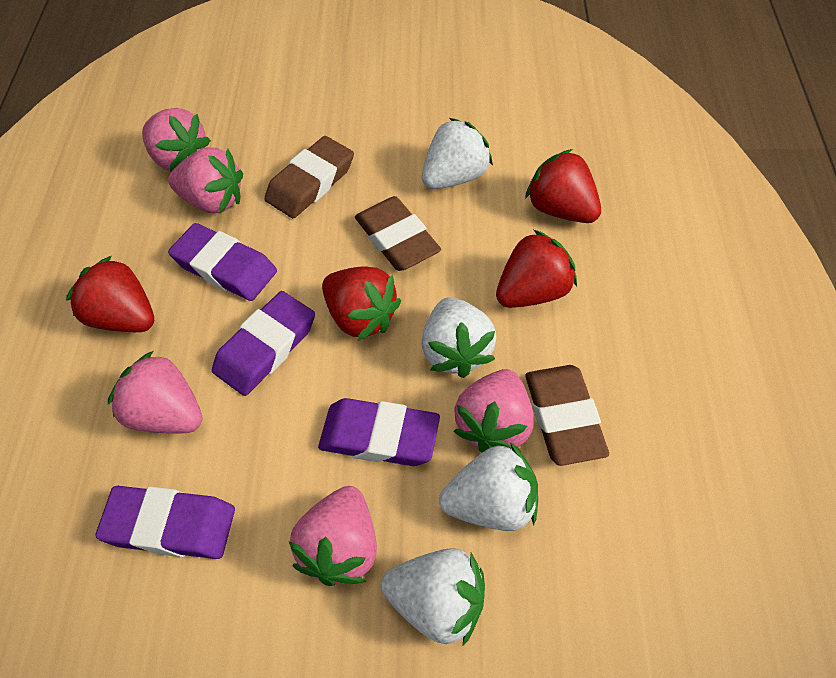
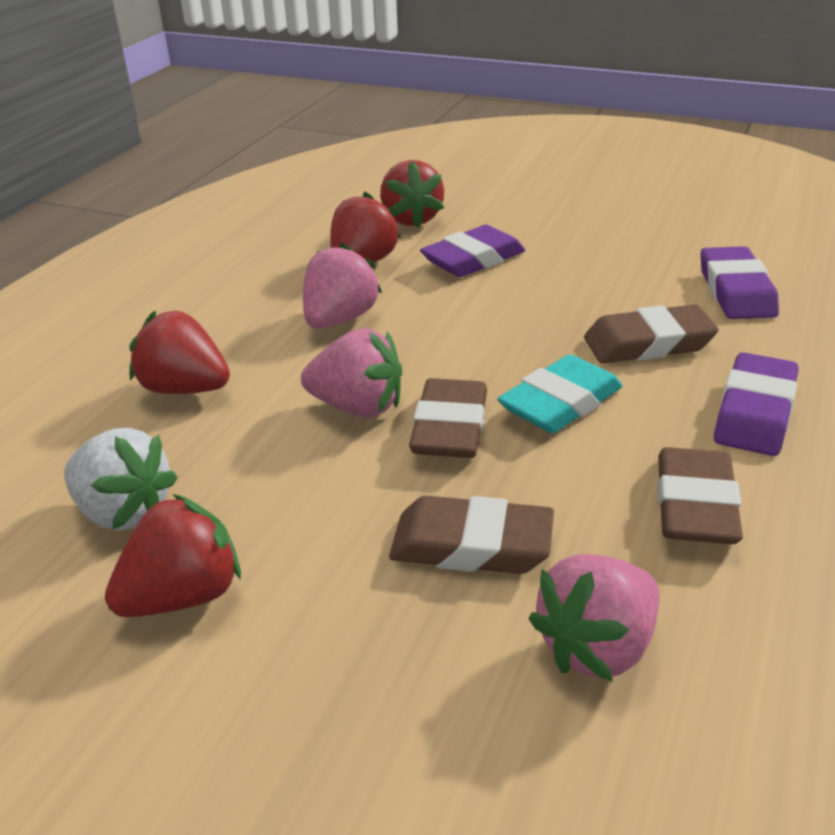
brown eraser: 3 -> 4
pink strawberry: 5 -> 3
purple eraser: 4 -> 3
turquoise eraser: 0 -> 1
white strawberry: 4 -> 1

